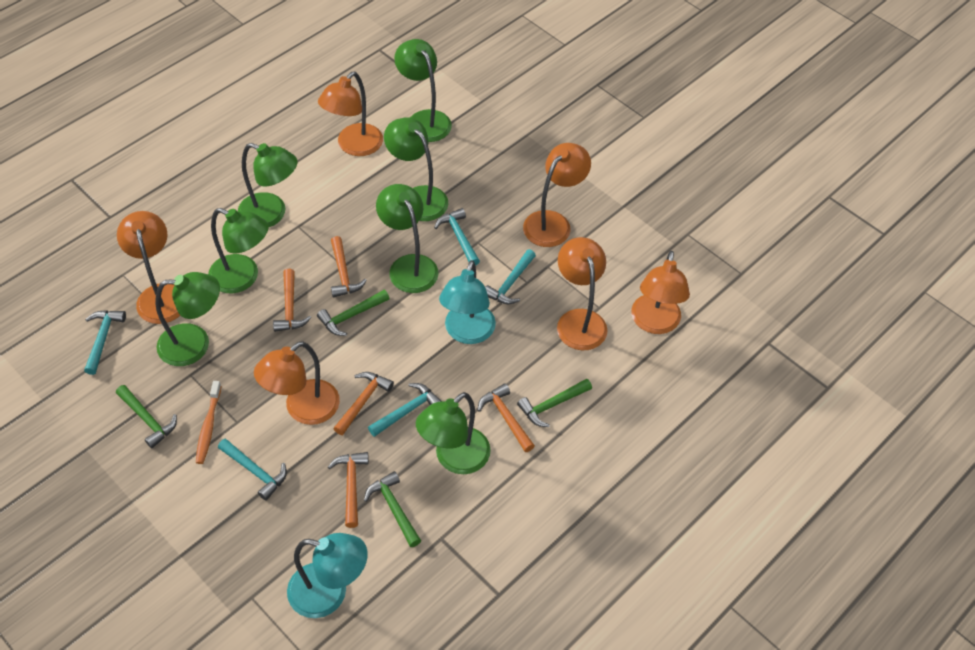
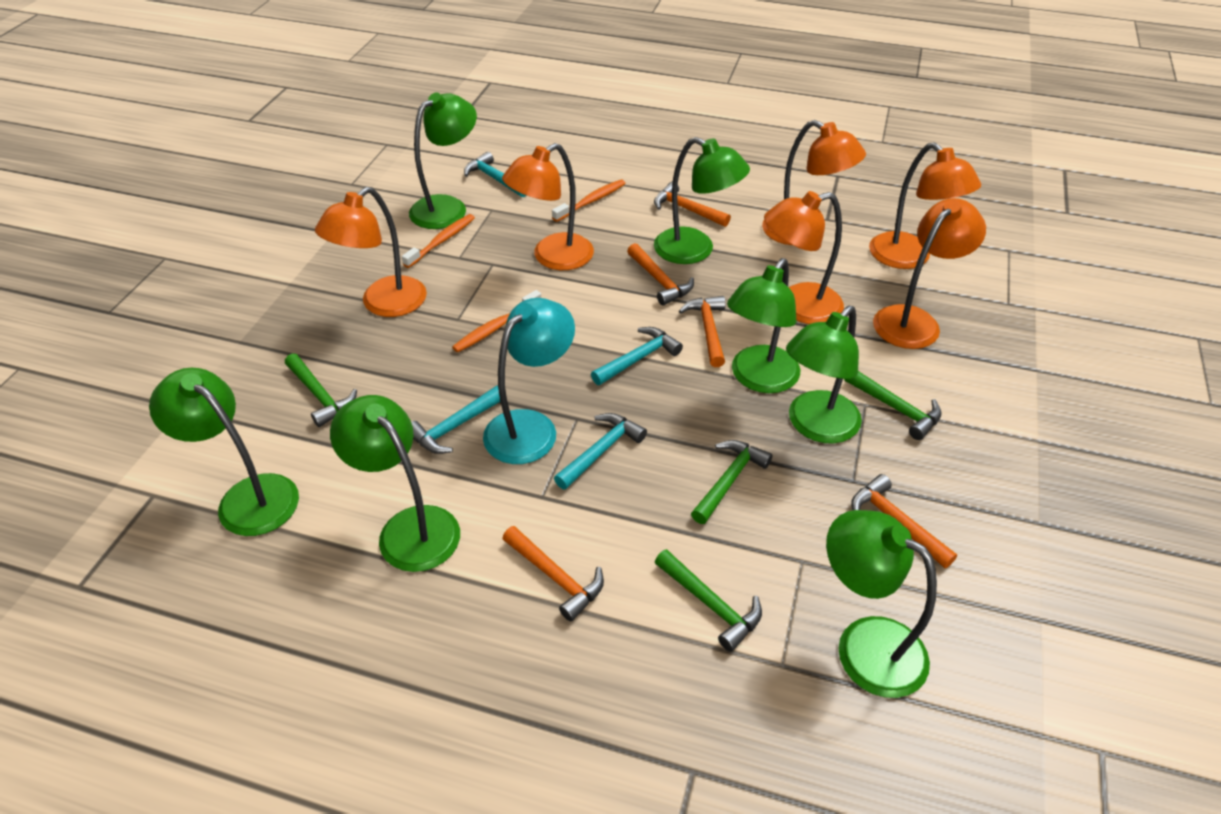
orange toothbrush: 1 -> 3
turquoise hammer: 5 -> 4
turquoise lamp: 2 -> 1

